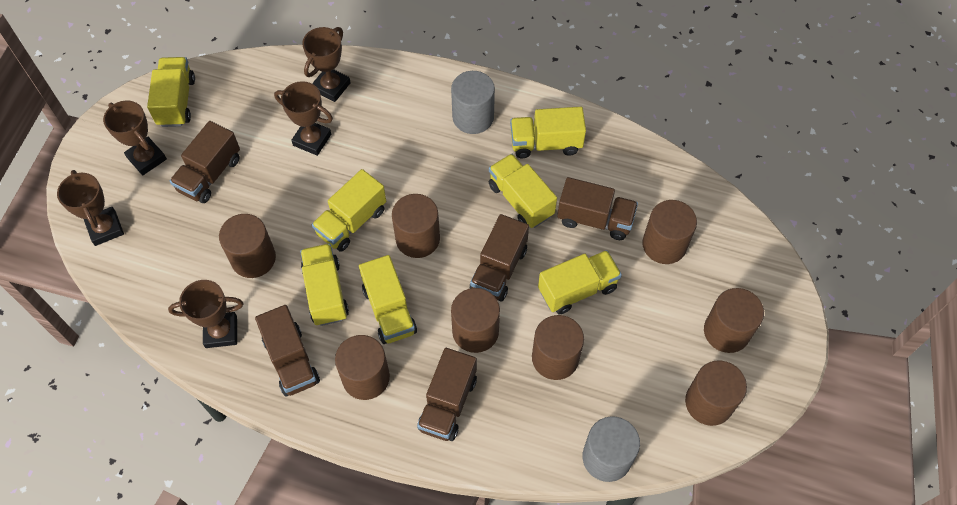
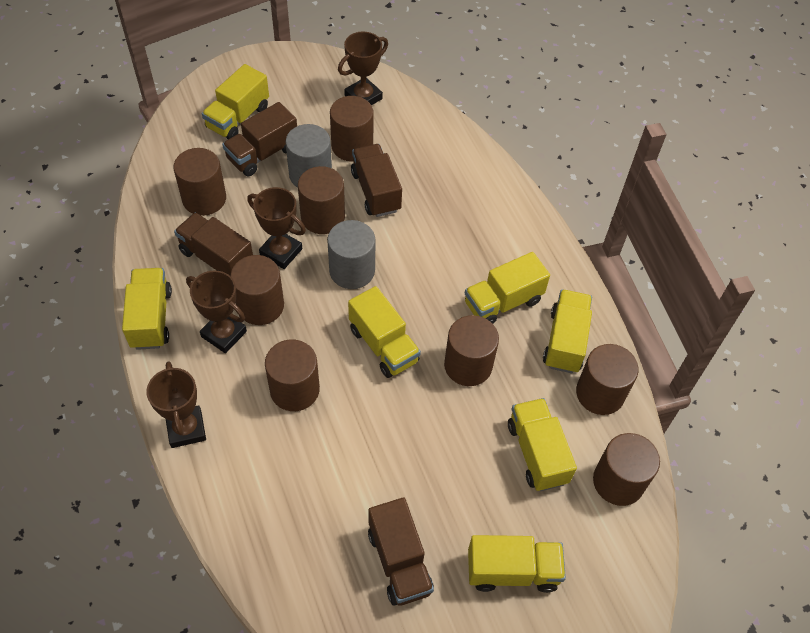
brown trophy: 5 -> 4
brown truck: 5 -> 4

